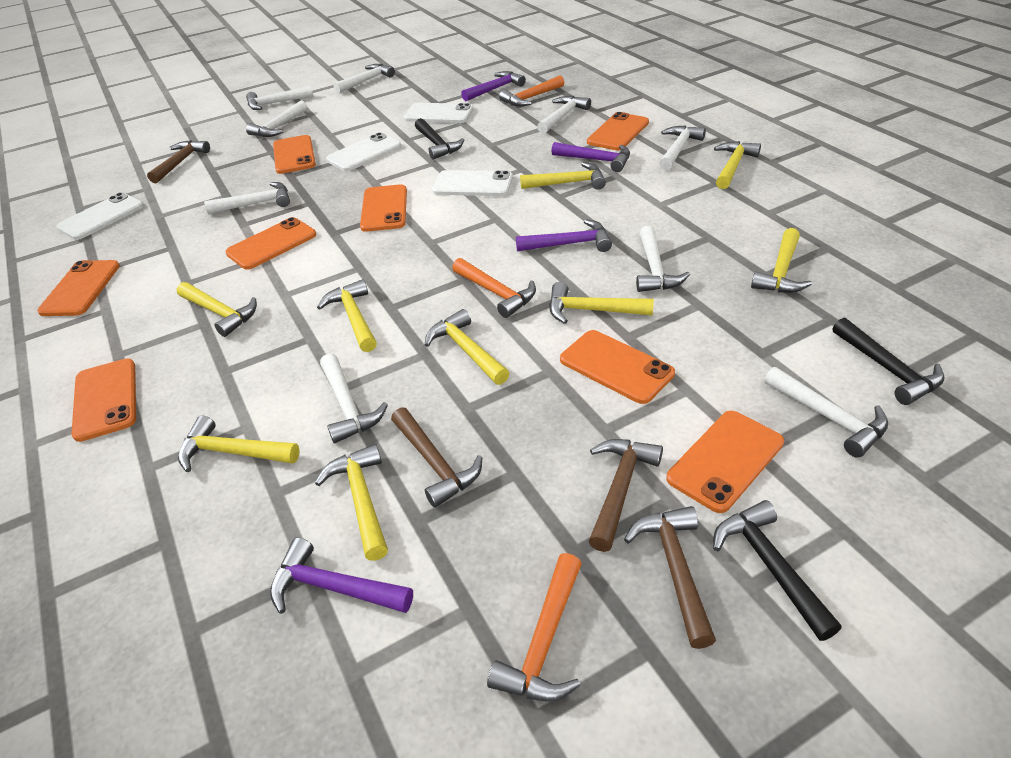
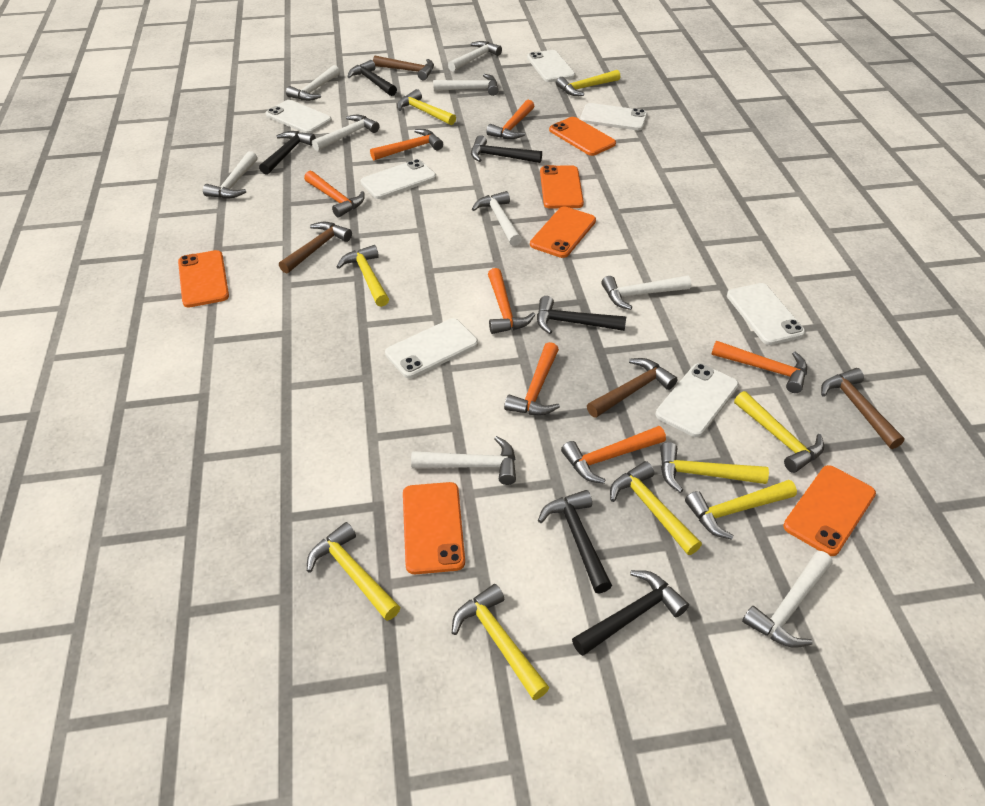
black hammer: 3 -> 6
orange hammer: 3 -> 7
orange phone: 8 -> 6
purple hammer: 4 -> 0
white phone: 4 -> 7

